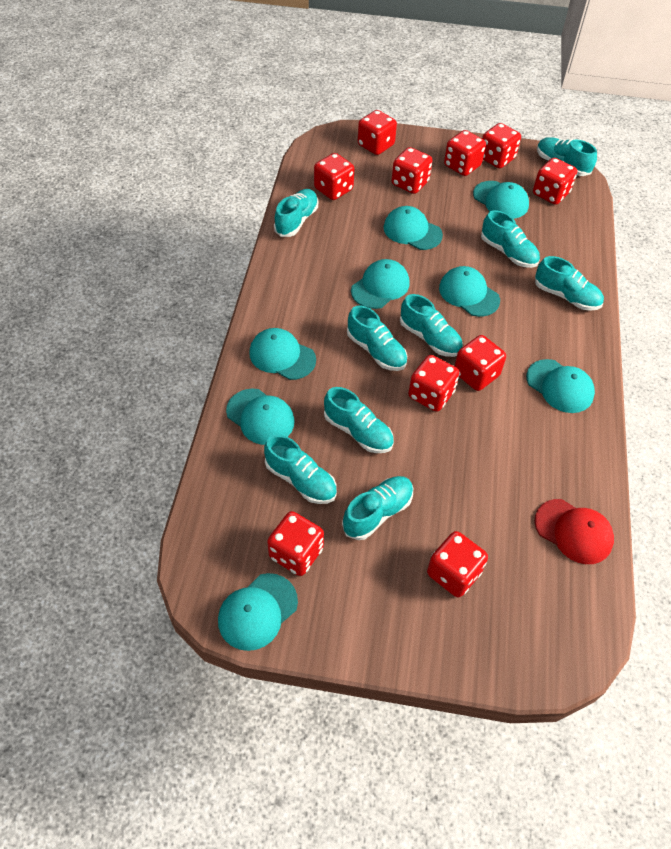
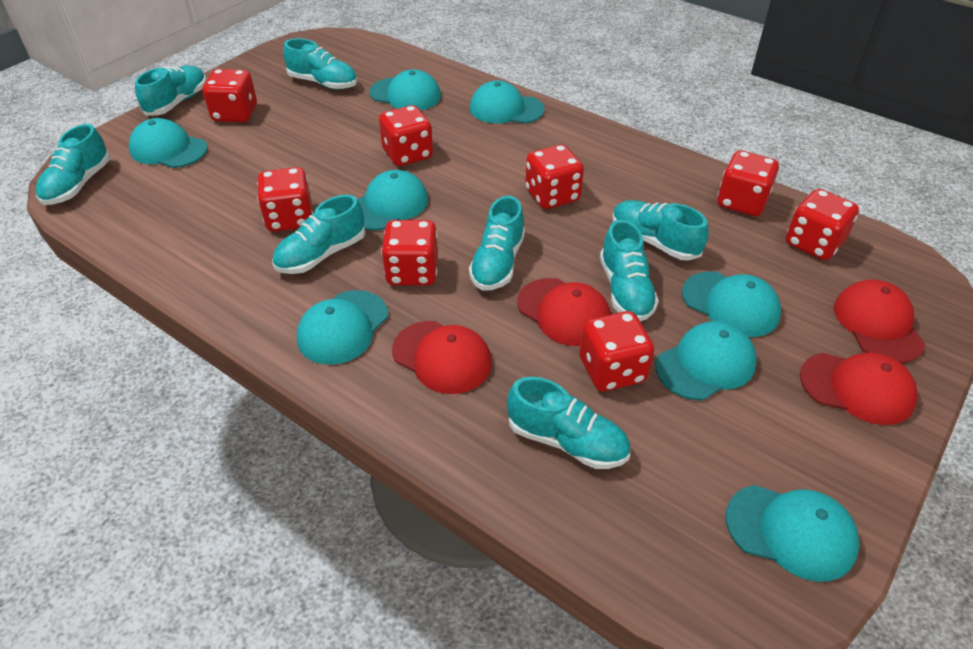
red cap: 1 -> 4
red dice: 10 -> 8
turquoise shoe: 9 -> 8

